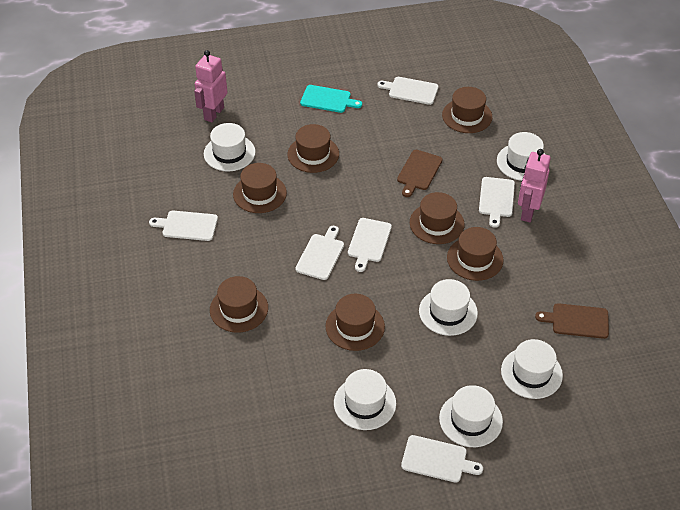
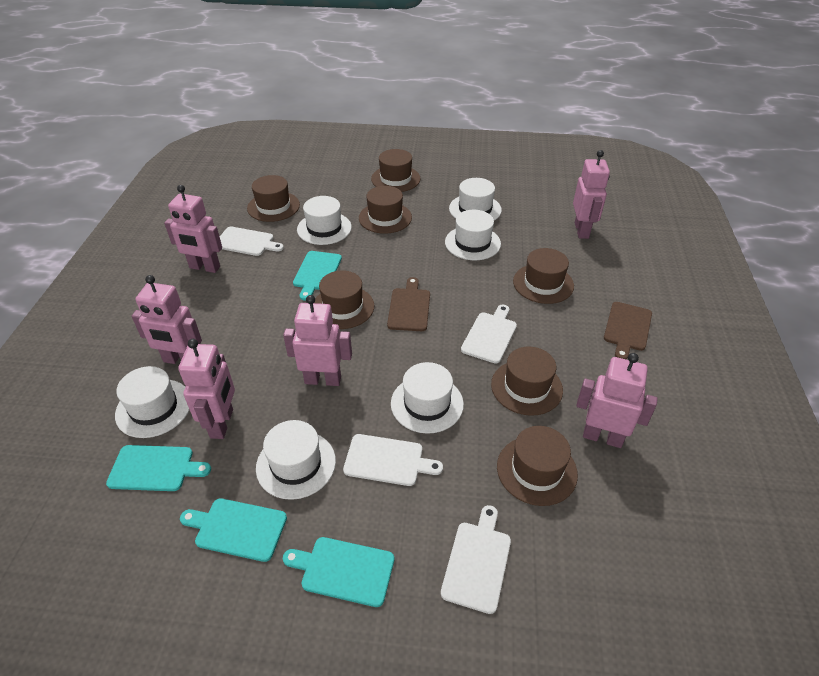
pink robot: 2 -> 6
turquoise cutting board: 1 -> 4
white cutting board: 6 -> 4

